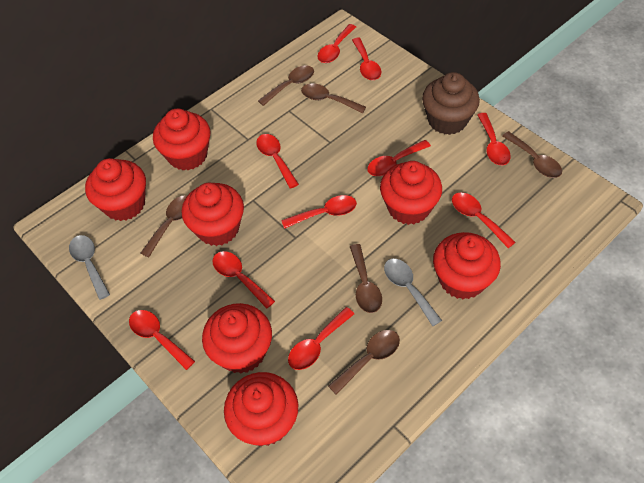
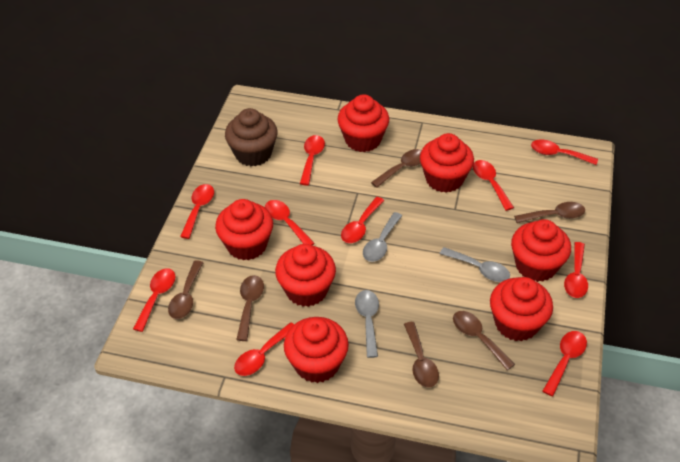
grey spoon: 2 -> 3

